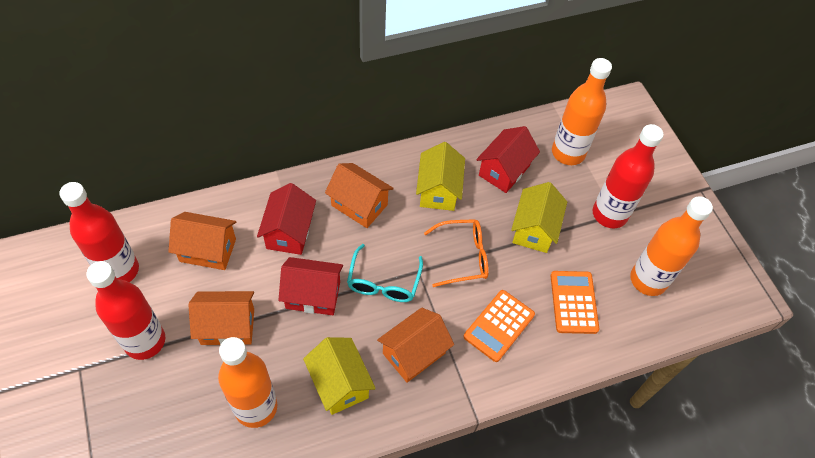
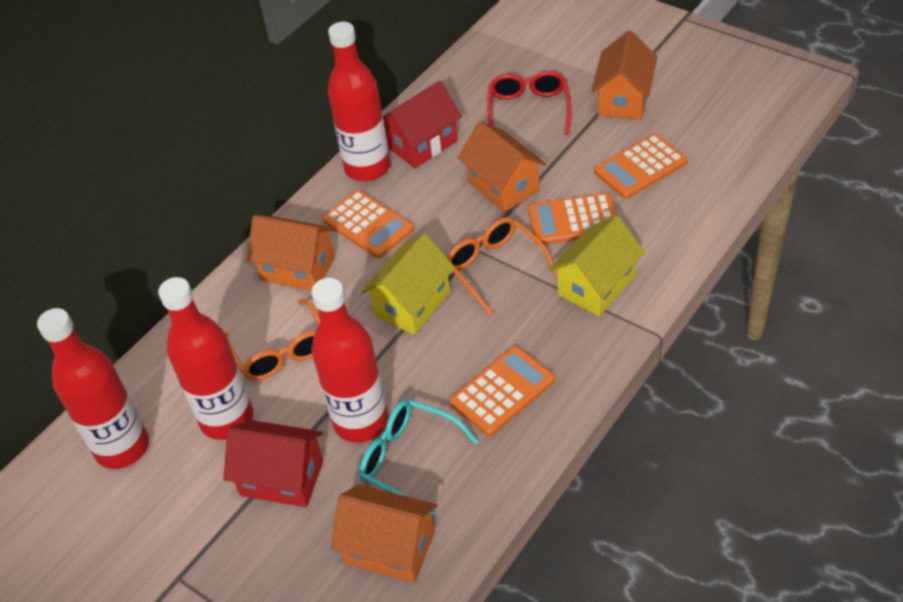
orange bottle: 3 -> 0
orange calculator: 2 -> 4
orange glasses: 1 -> 2
red bottle: 3 -> 4
red glasses: 0 -> 1
red house: 3 -> 2
yellow house: 3 -> 2

